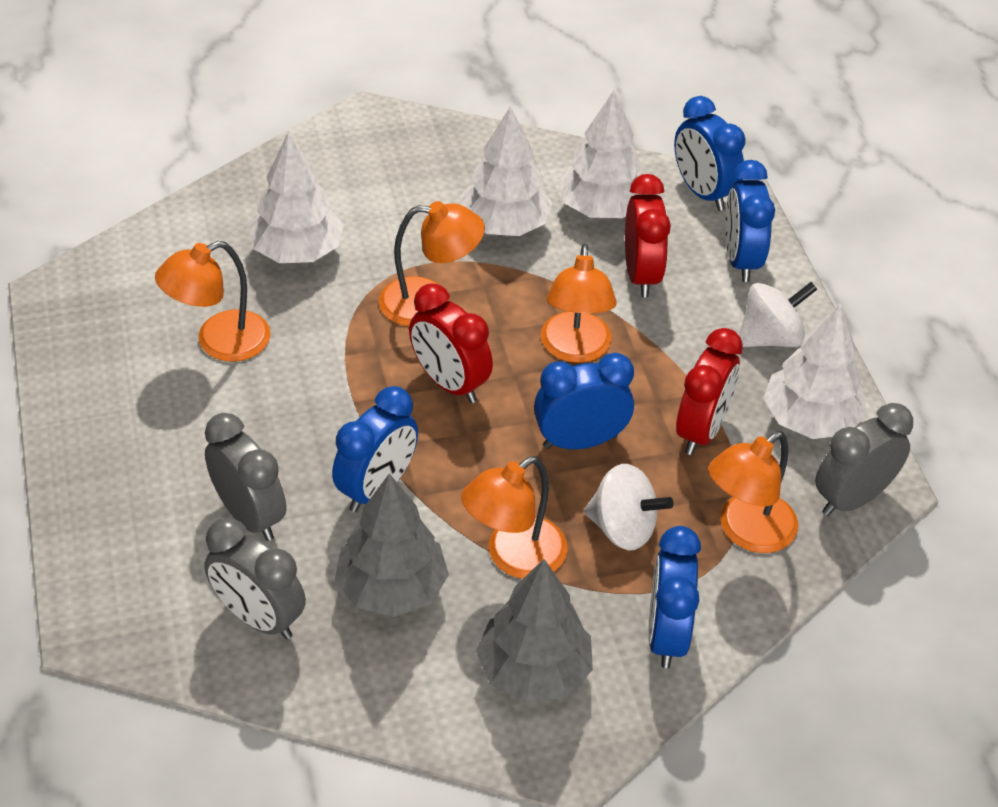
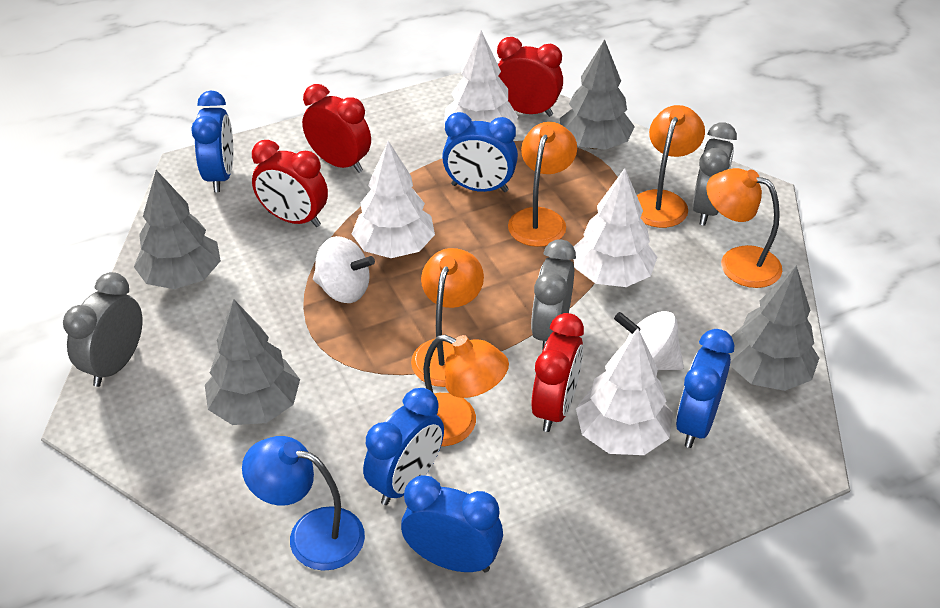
blue lamp: 0 -> 1
grey tree: 2 -> 4
red clock: 3 -> 4

